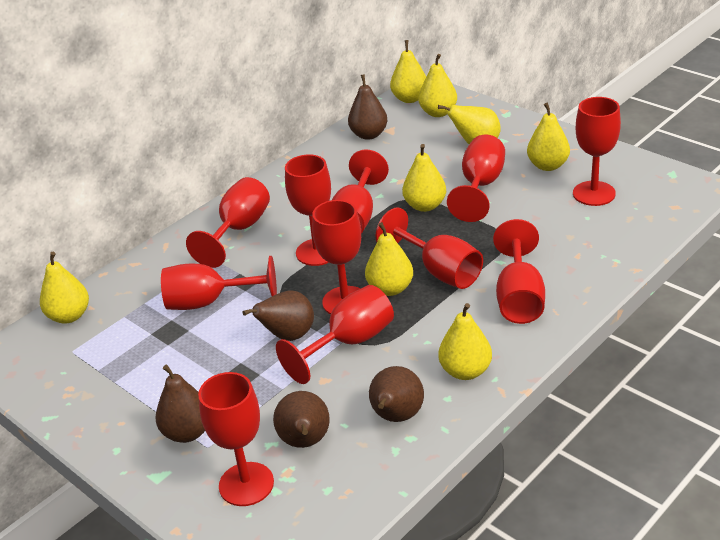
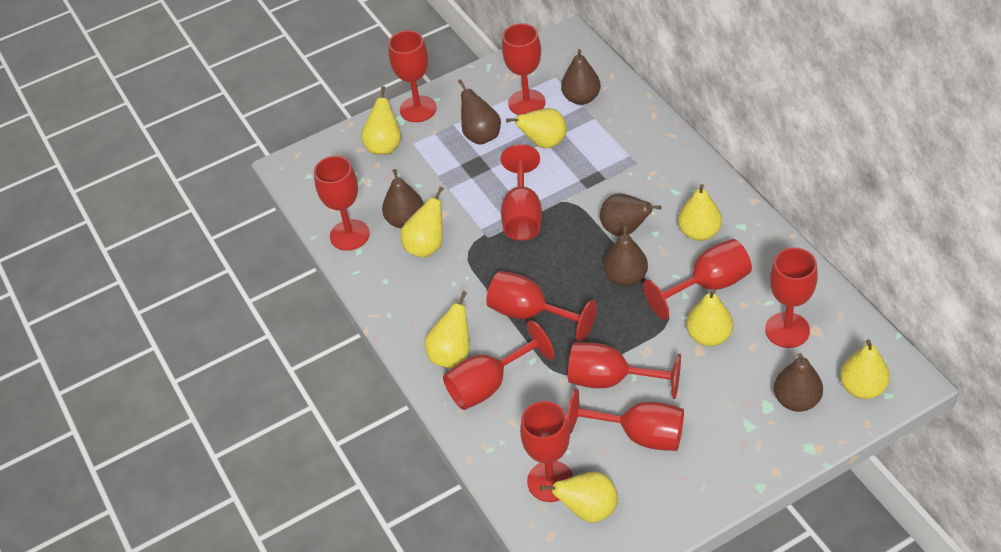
brown pear: 5 -> 6

